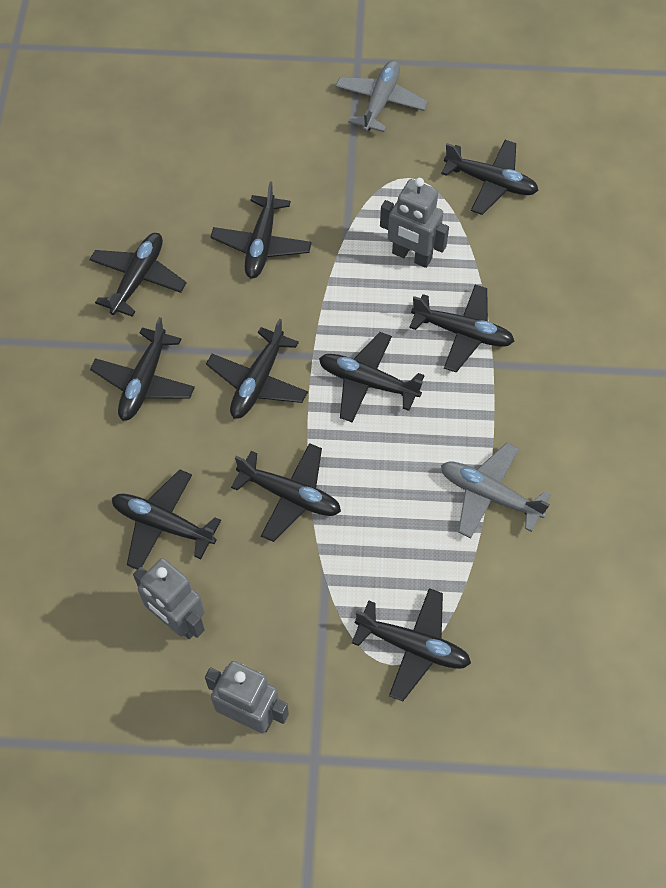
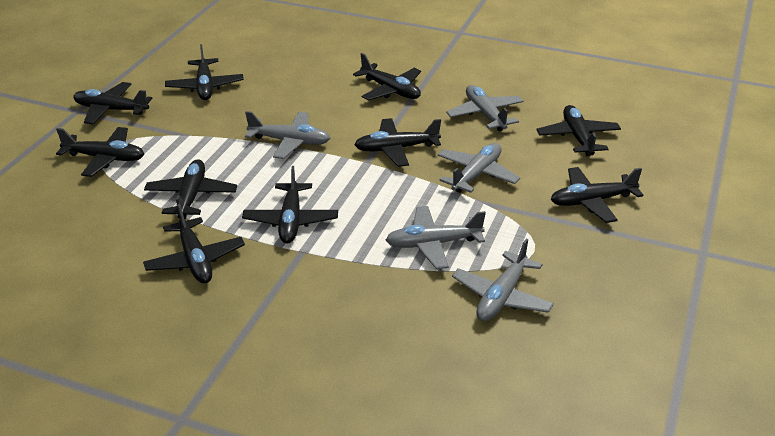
grey plane: 2 -> 5
grey robot: 3 -> 0

